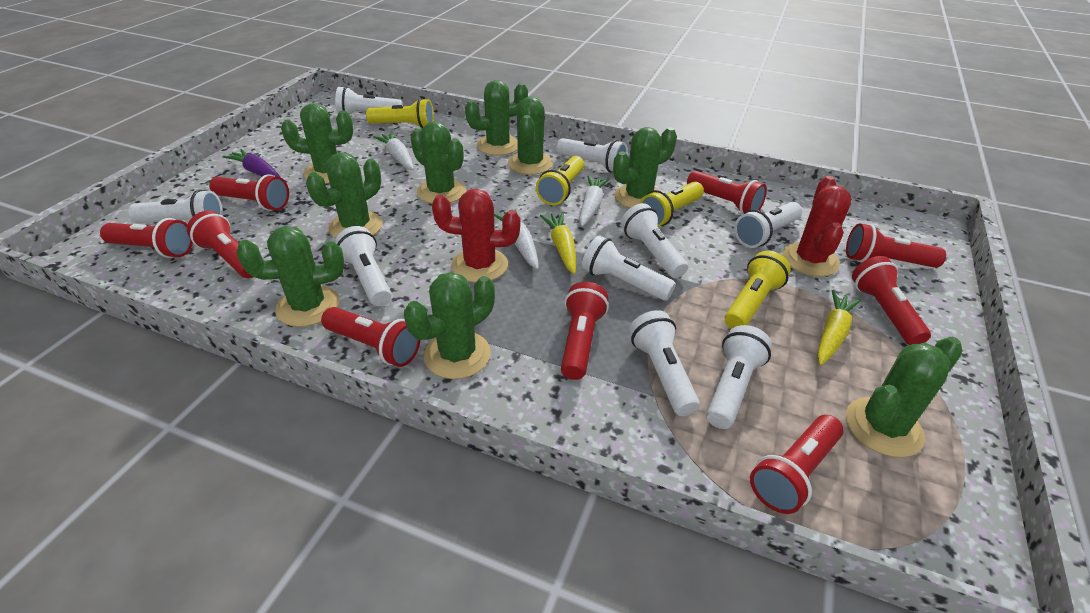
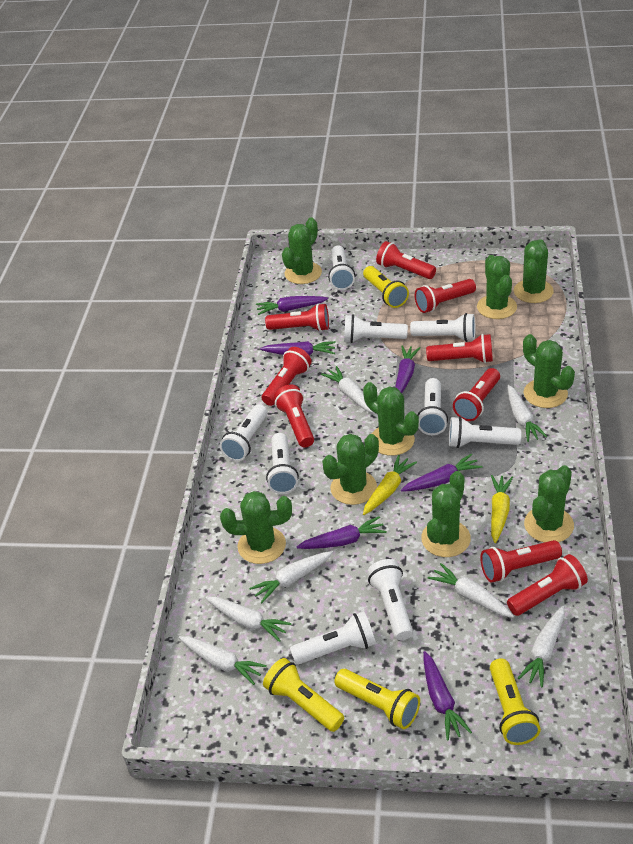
purple carrot: 1 -> 6
red cactus: 2 -> 0
white carrot: 3 -> 7

